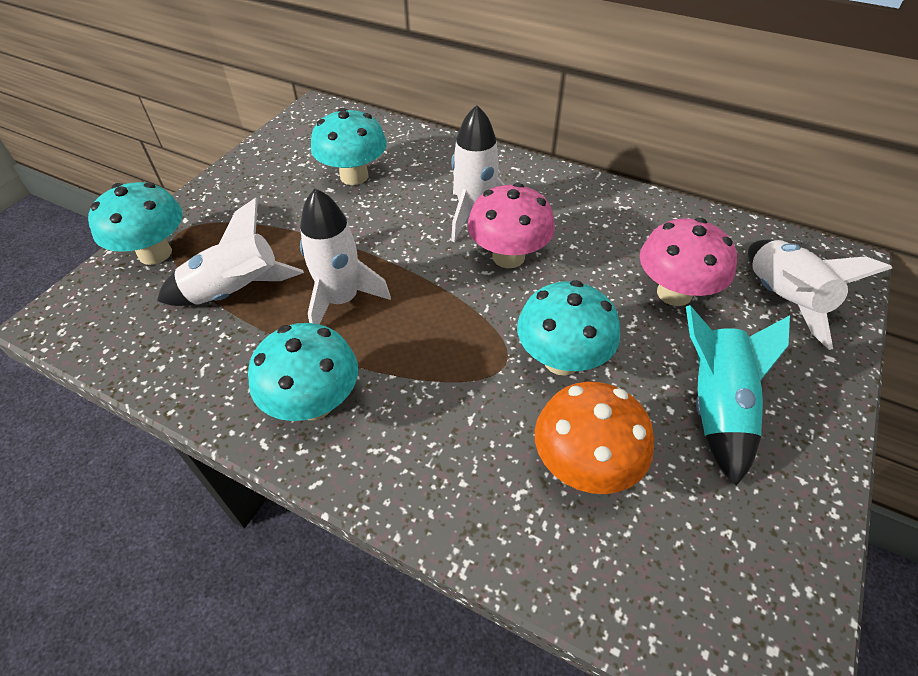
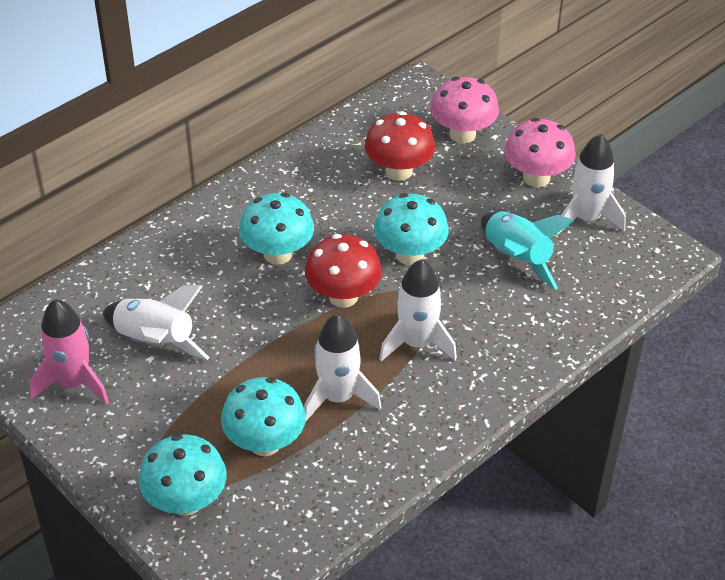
orange mushroom: 1 -> 0
pink rocket: 0 -> 1
red mushroom: 0 -> 2

